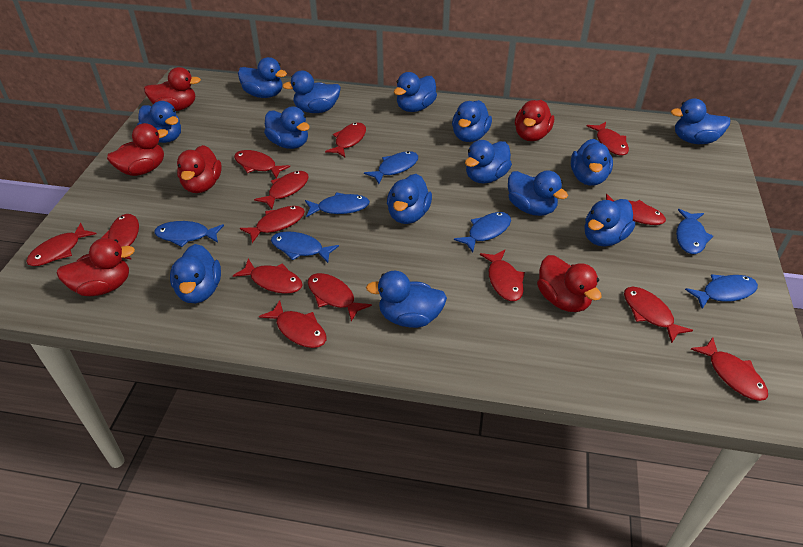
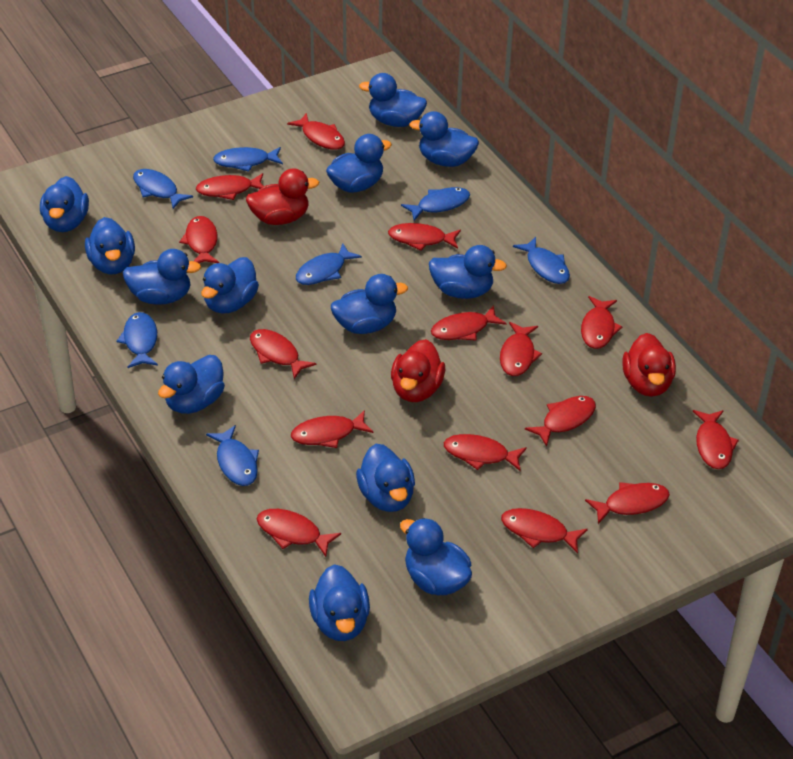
blue duck: 14 -> 13
red duck: 6 -> 3
red fish: 14 -> 15

